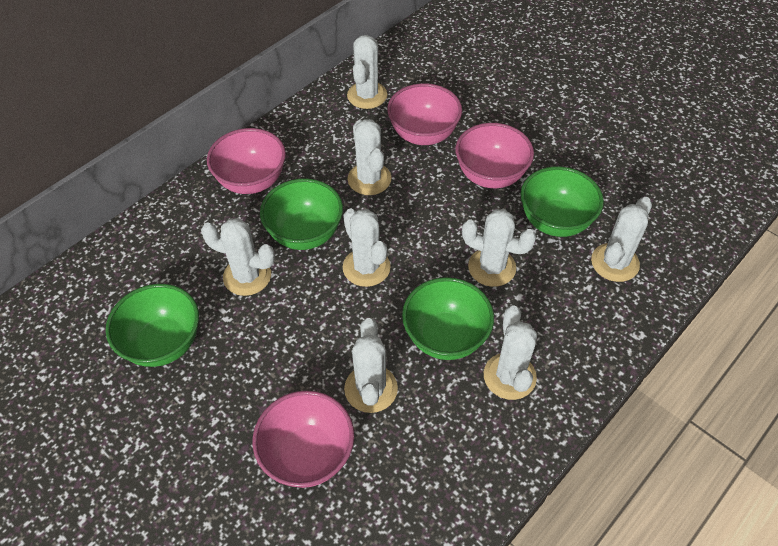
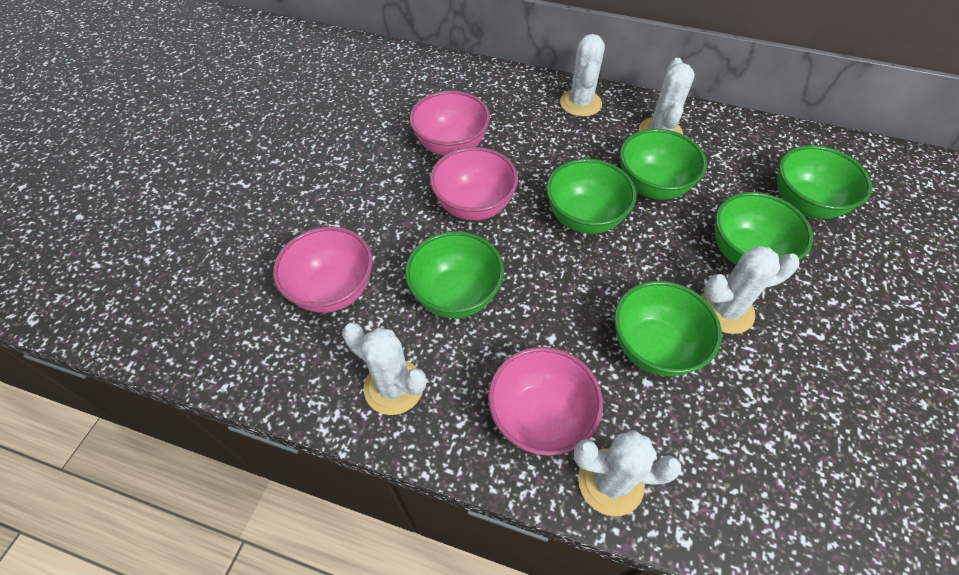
green bowl: 4 -> 6
white cactus: 8 -> 5

